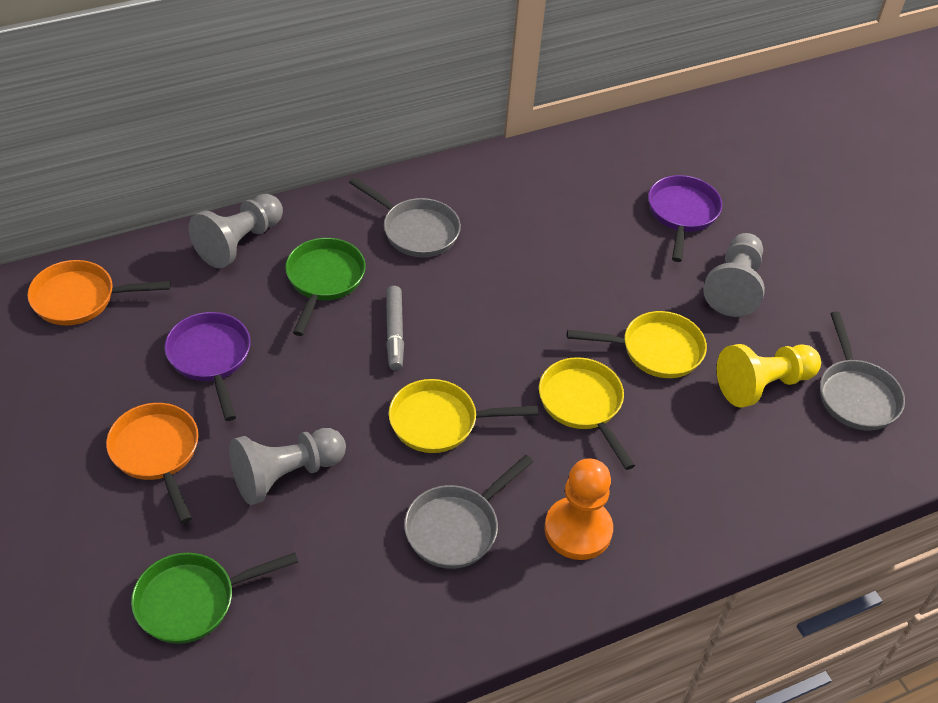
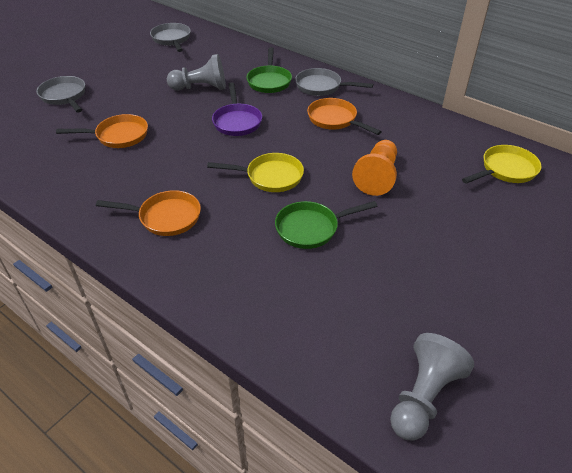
grey marker: 1 -> 0
grey pawn: 3 -> 2
orange pan: 2 -> 3
purple pan: 2 -> 1
yellow pan: 3 -> 2
yellow pawn: 1 -> 0

